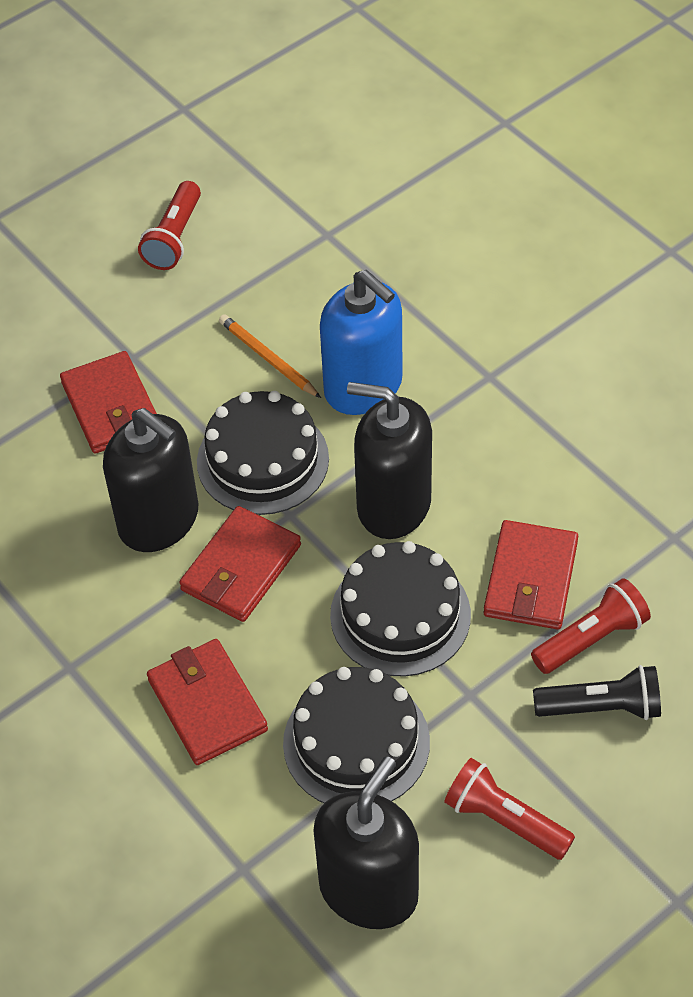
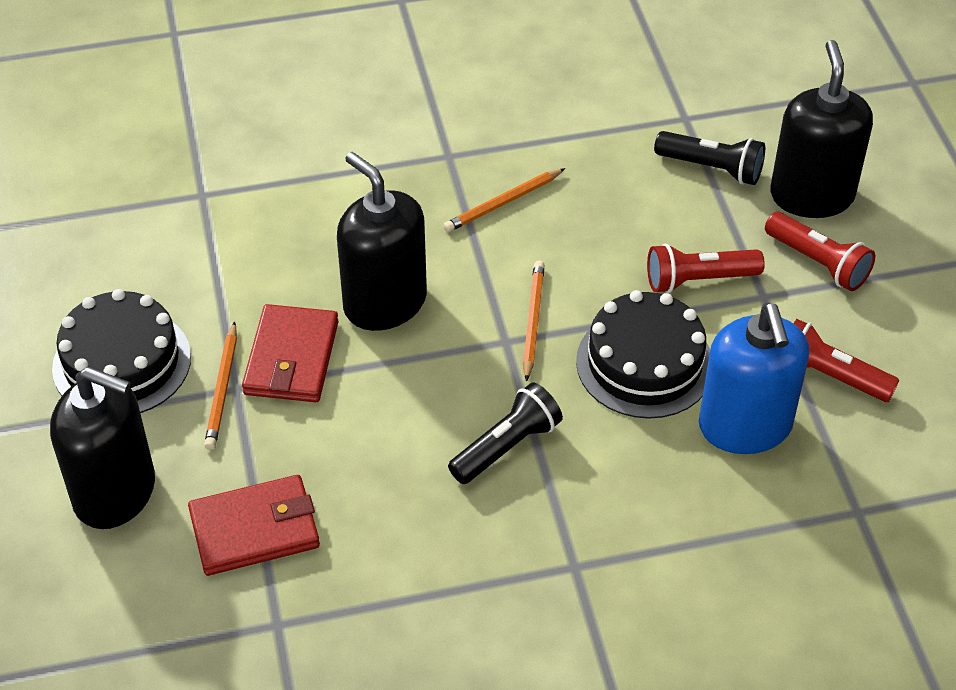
black cake: 3 -> 2
black flashlight: 1 -> 2
orange pencil: 1 -> 3
red wallet: 4 -> 2

